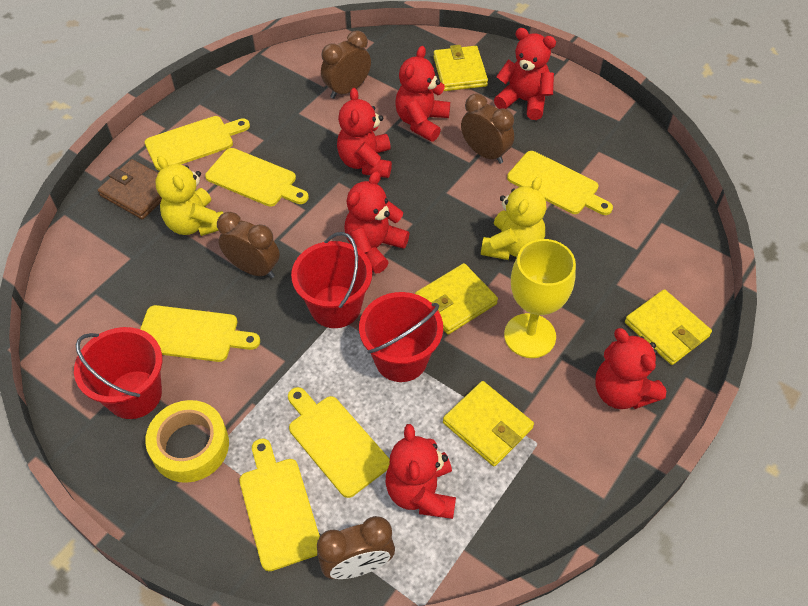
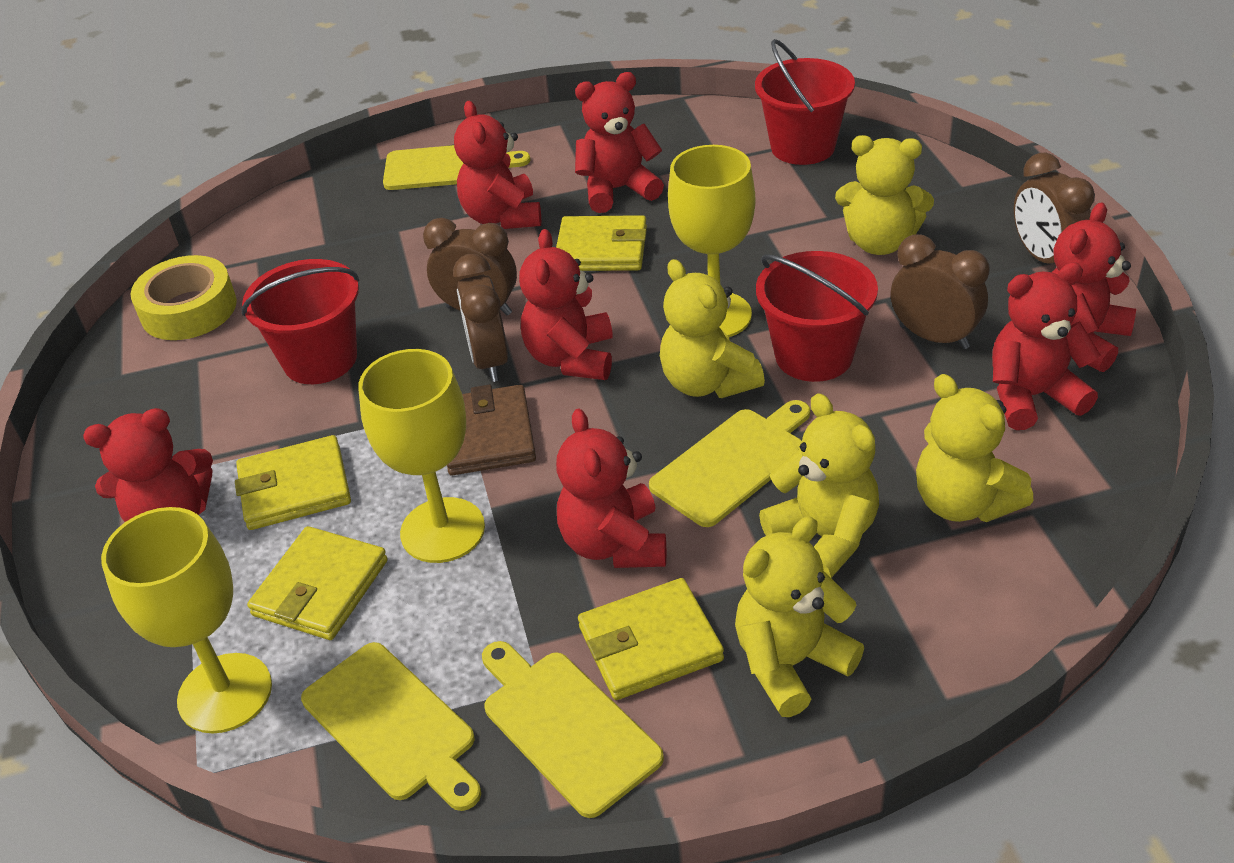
red teddy bear: 6 -> 7
yellow cutting board: 6 -> 4
yellow goblet: 1 -> 3
yellow teddy bear: 2 -> 5

